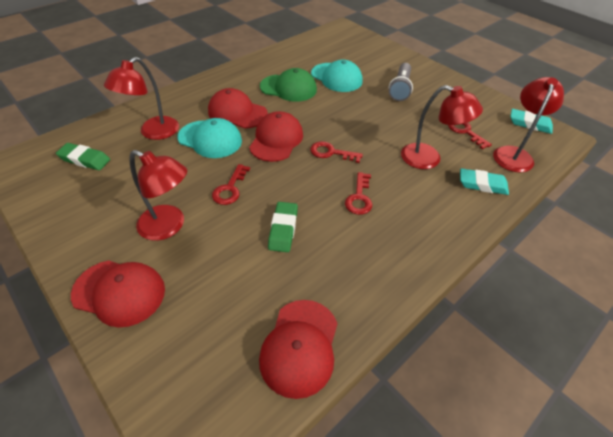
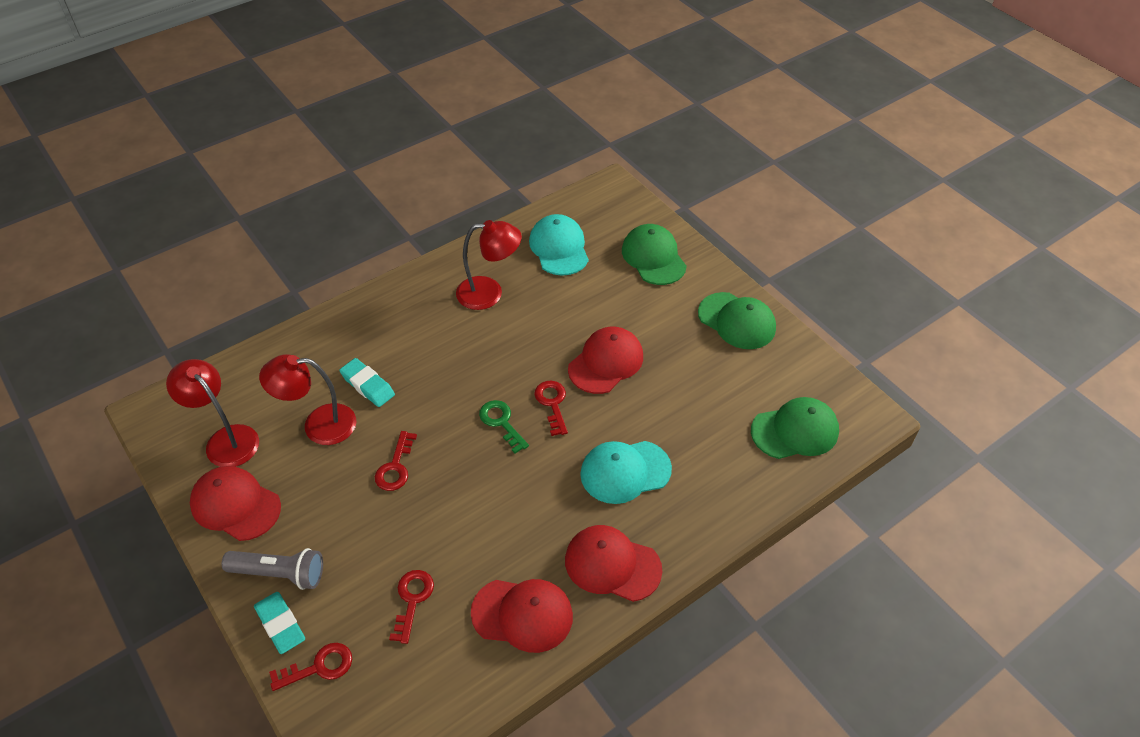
green cap: 1 -> 3
green eraser: 2 -> 0
green key: 0 -> 1
red lamp: 4 -> 3

